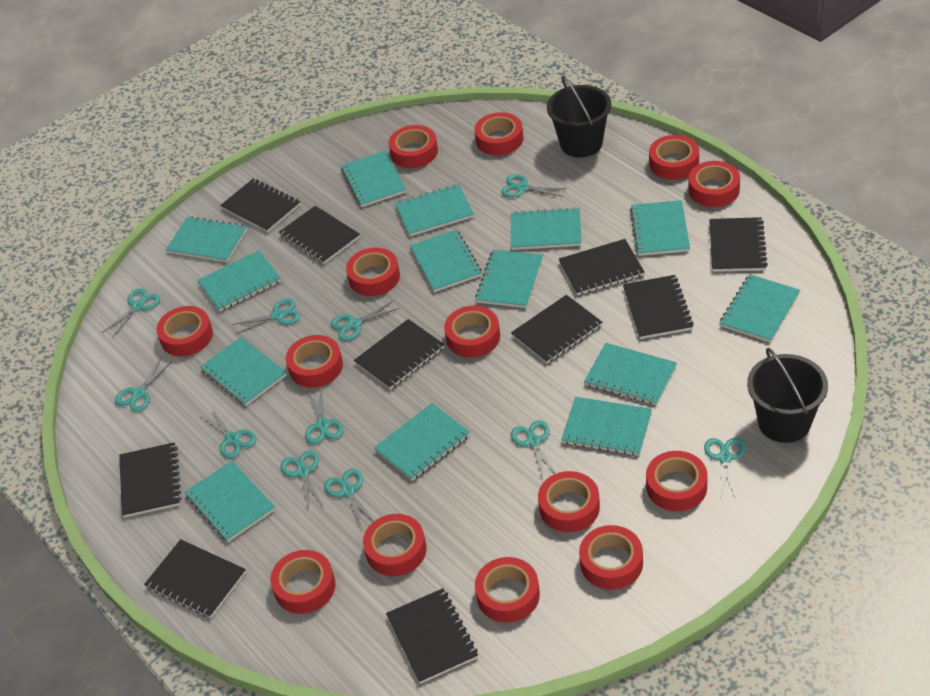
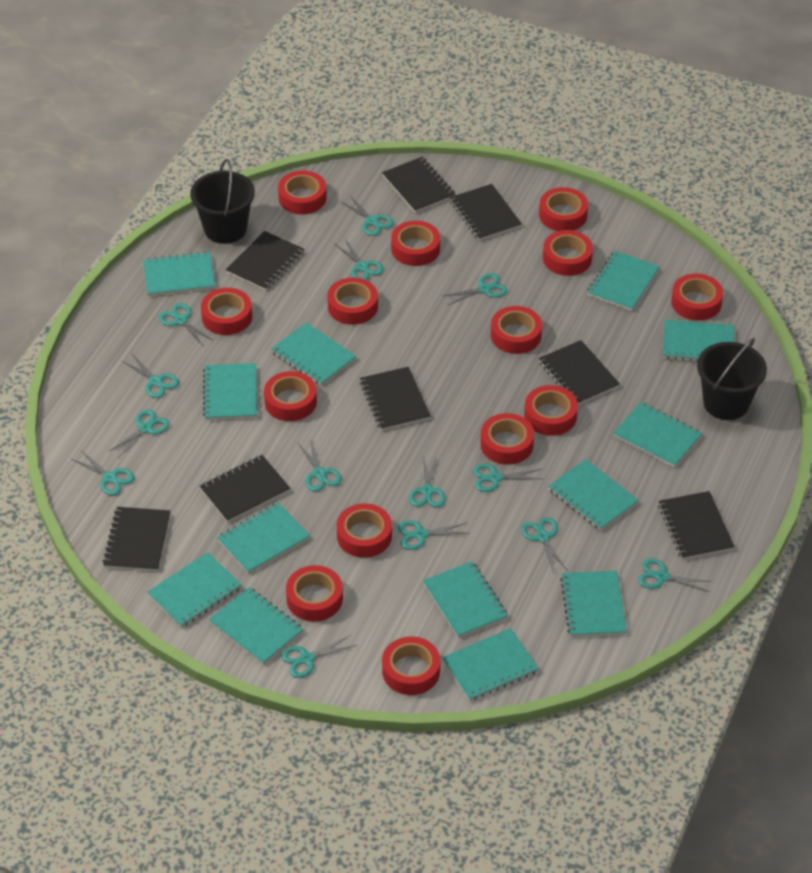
black notebook: 10 -> 8
turquoise notebook: 14 -> 13
turquoise scissors: 11 -> 14

